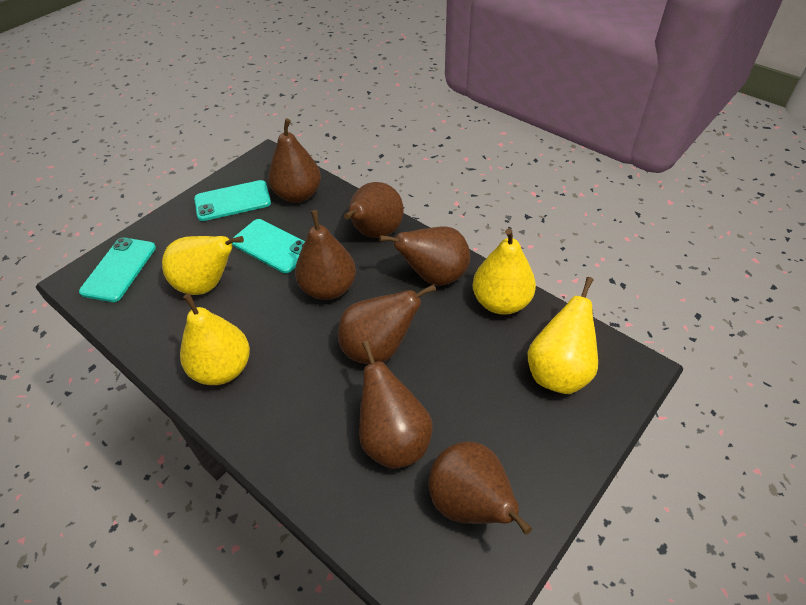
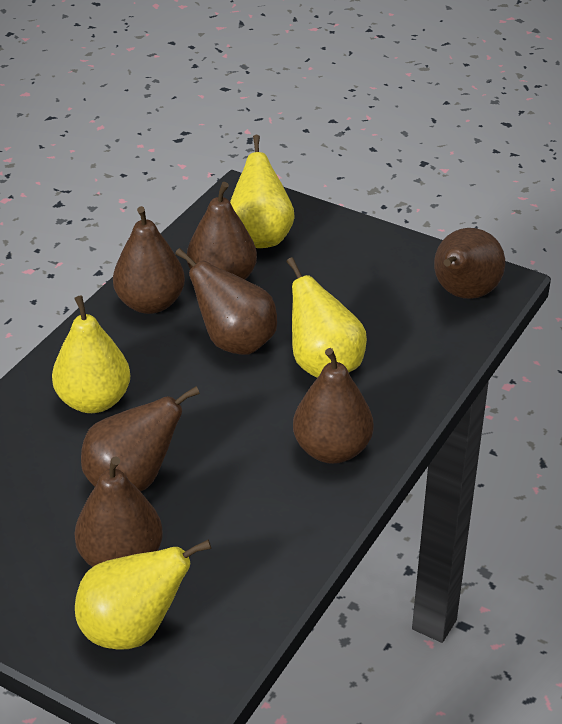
turquoise phone: 3 -> 0

